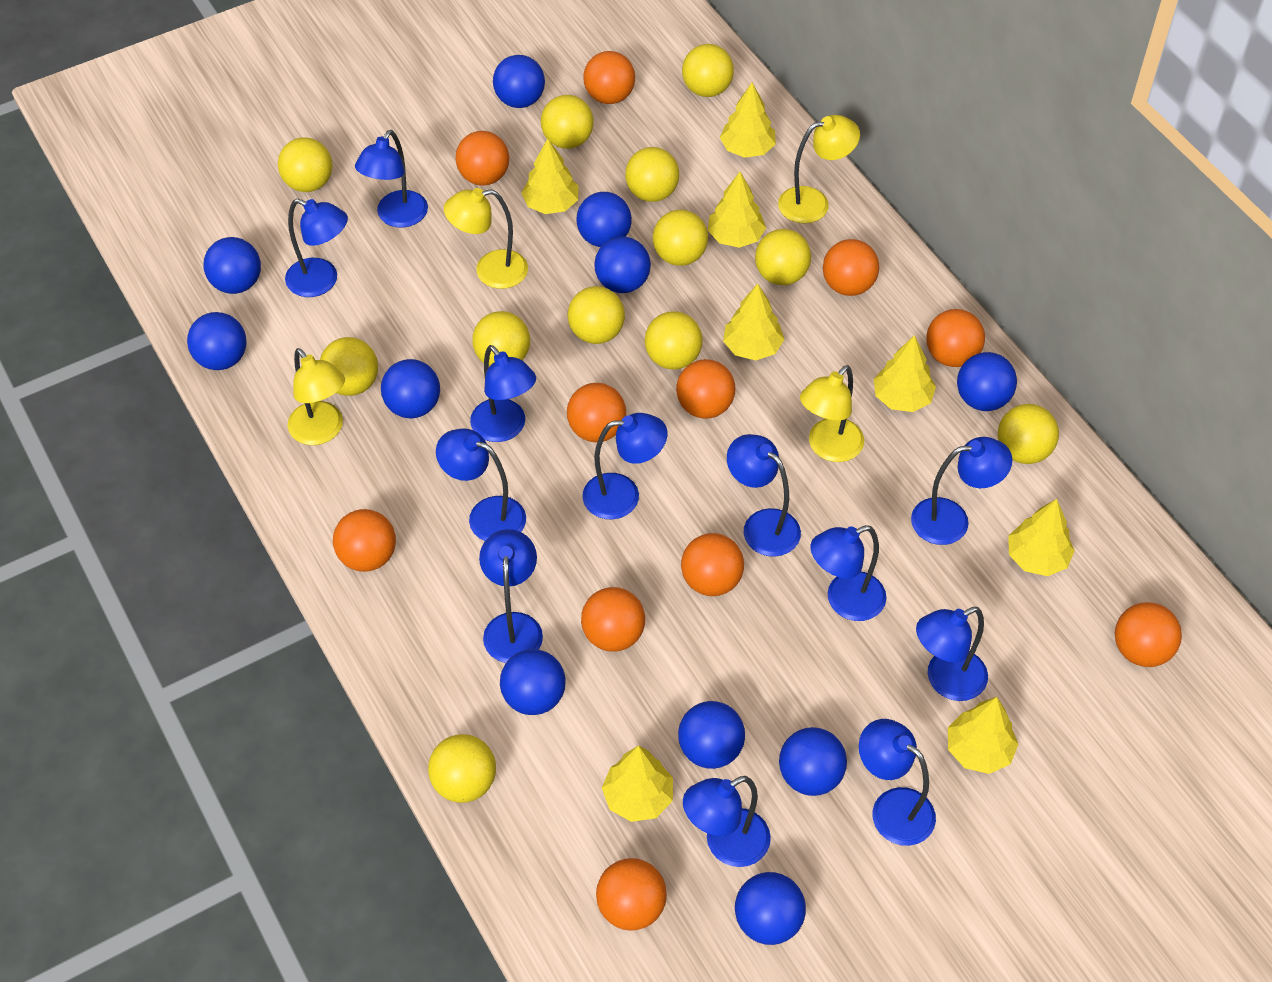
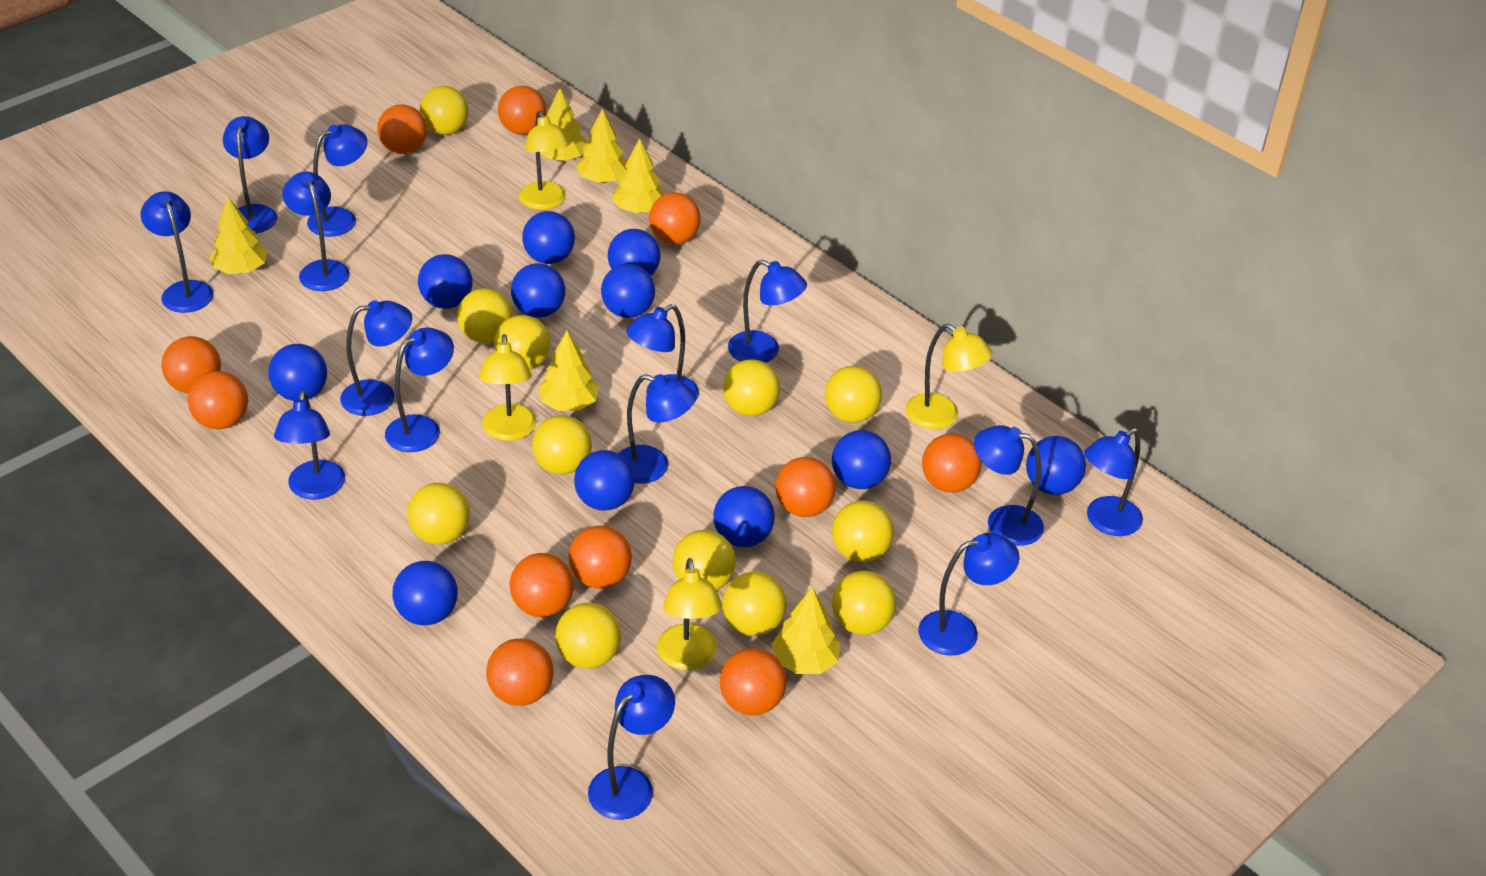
blue lamp: 12 -> 14
yellow tree: 8 -> 6

